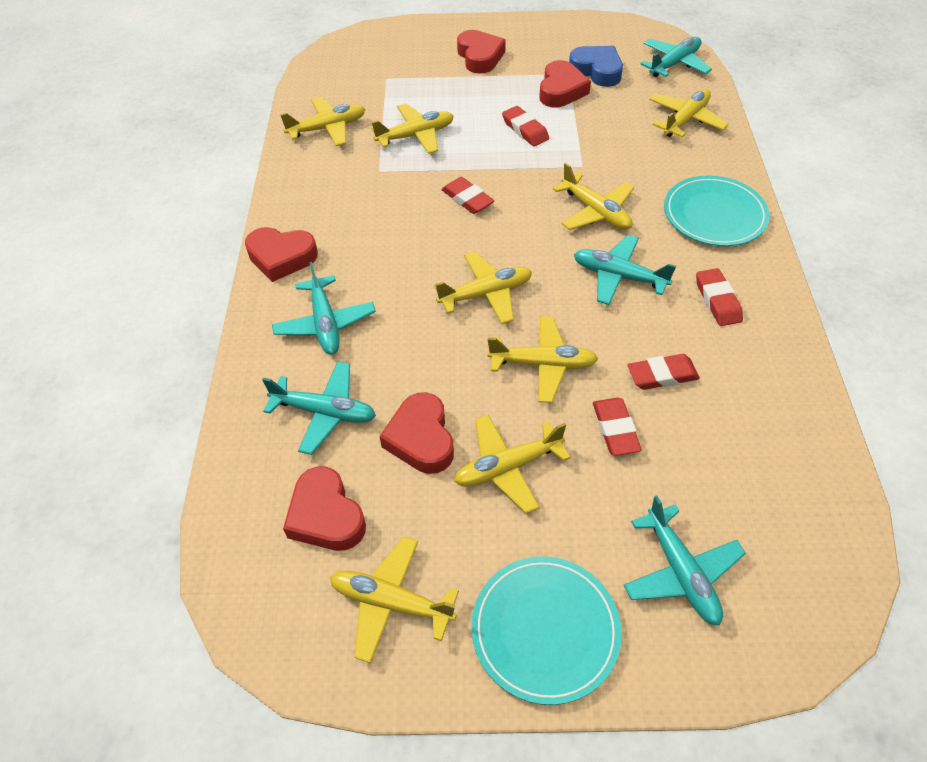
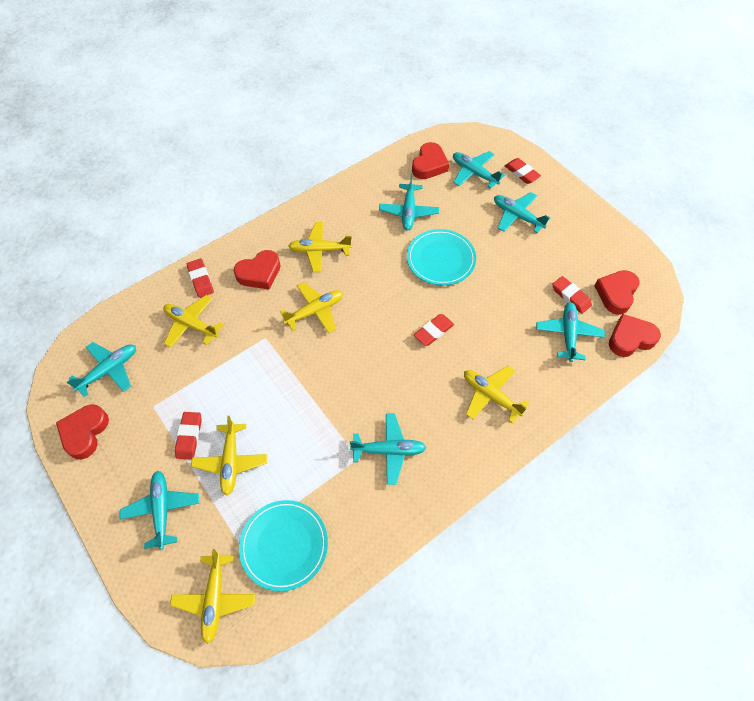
blue heart: 1 -> 0
turquoise plane: 5 -> 7
yellow plane: 8 -> 6

